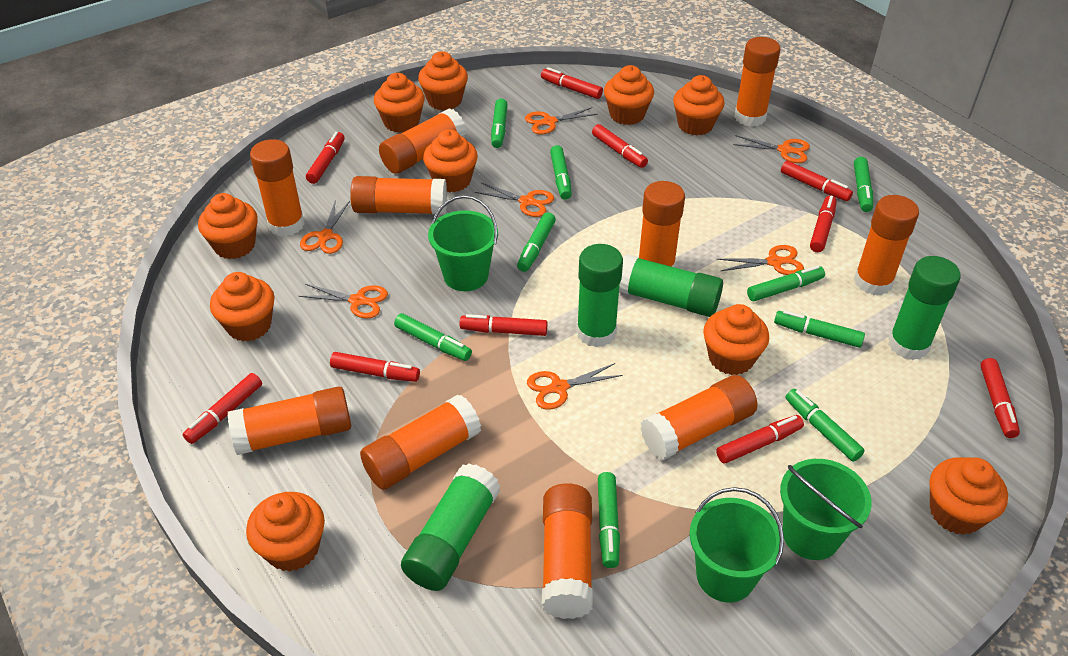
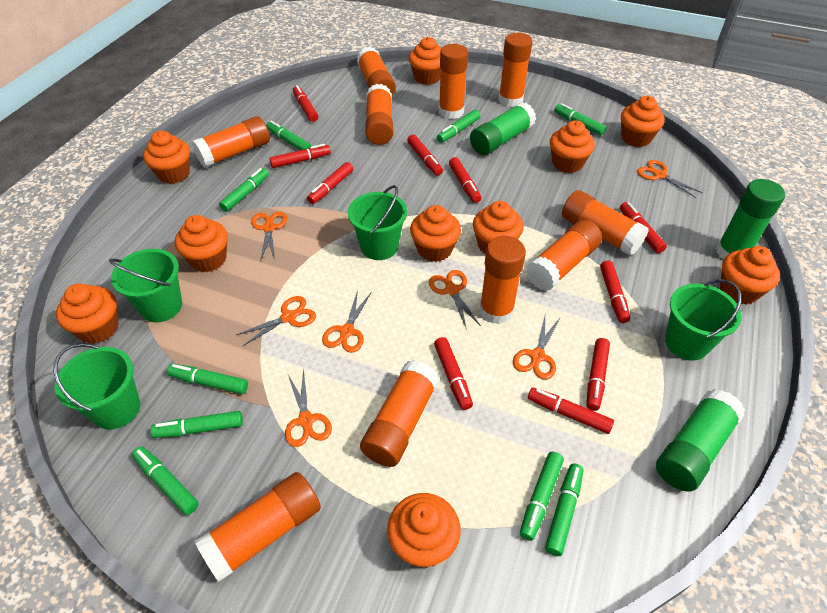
green bucket: 3 -> 4
green glue stick: 4 -> 3

